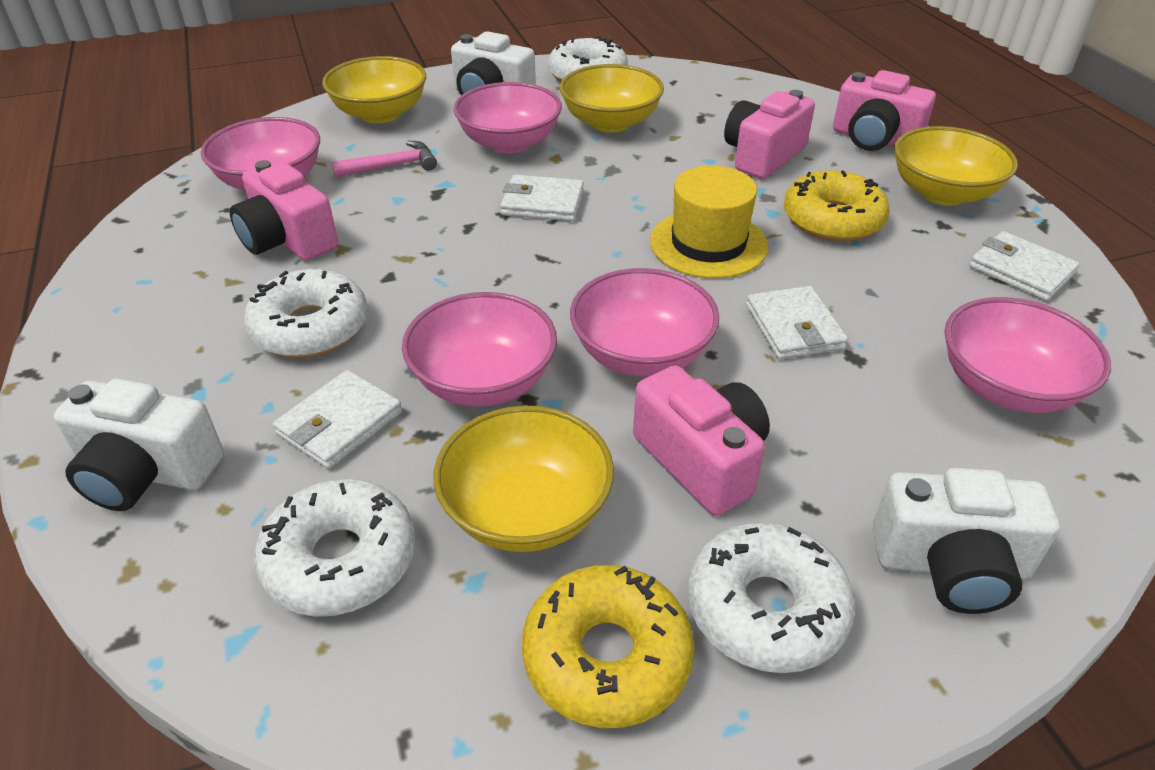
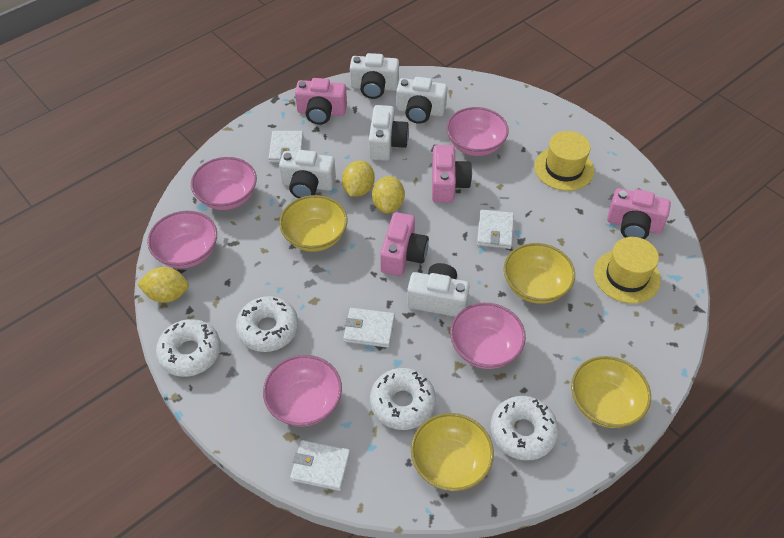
pink hammer: 1 -> 0
white camera: 3 -> 5
yellow donut: 2 -> 0
yellow hat: 1 -> 2
yellow lemon: 0 -> 3

